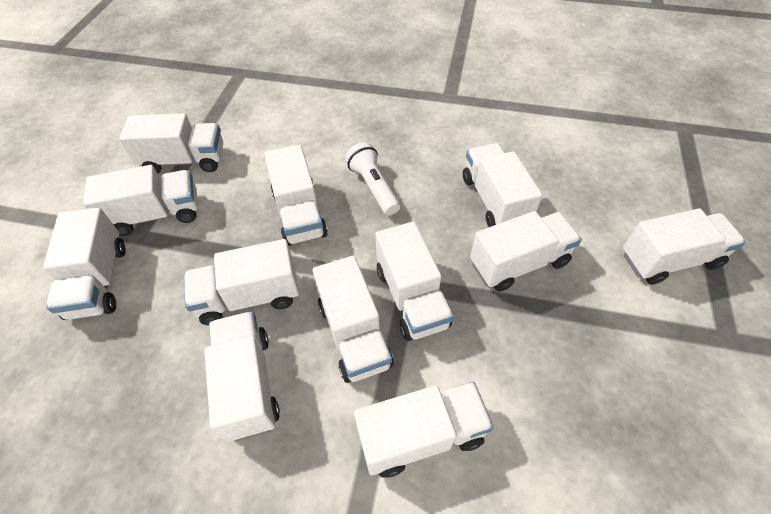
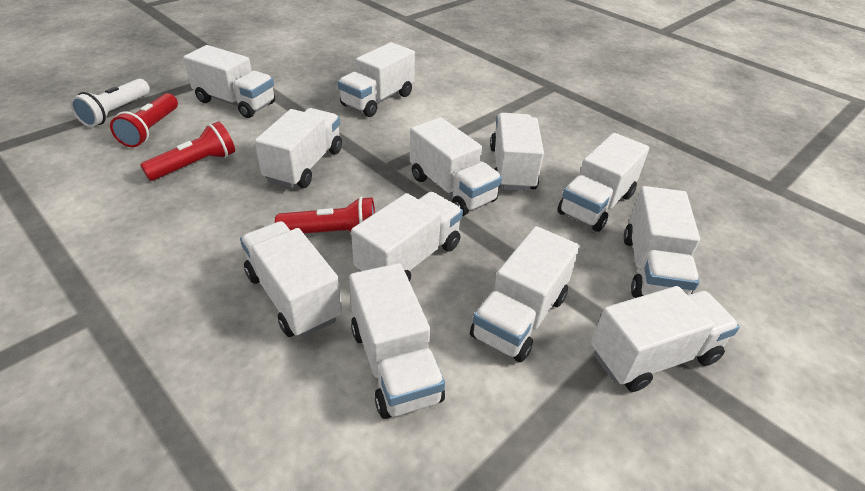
red flashlight: 0 -> 3

